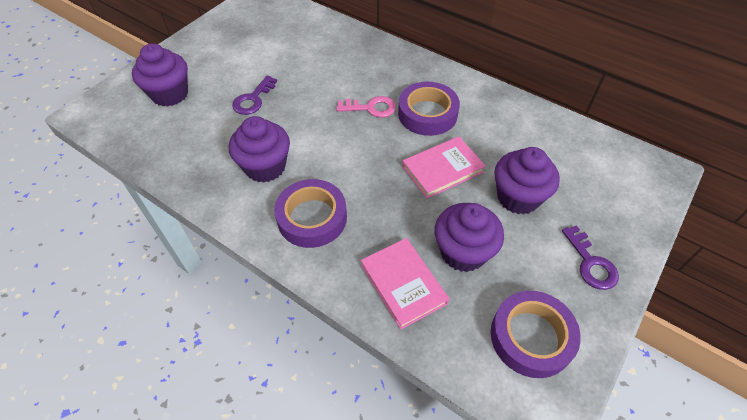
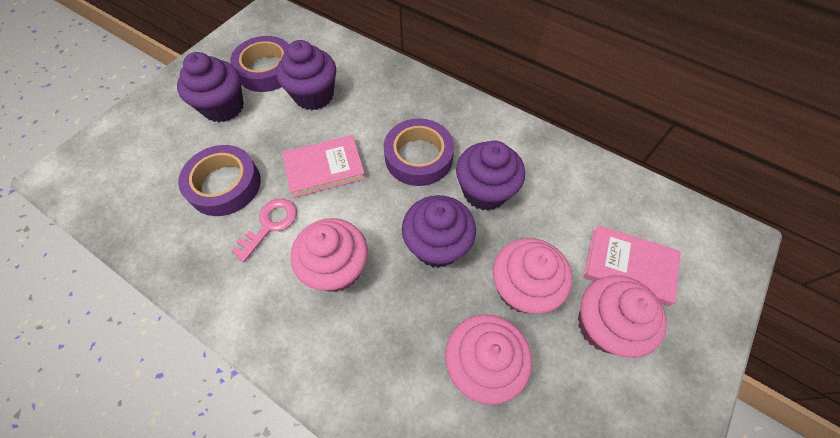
pink cupcake: 0 -> 4
purple key: 2 -> 0

